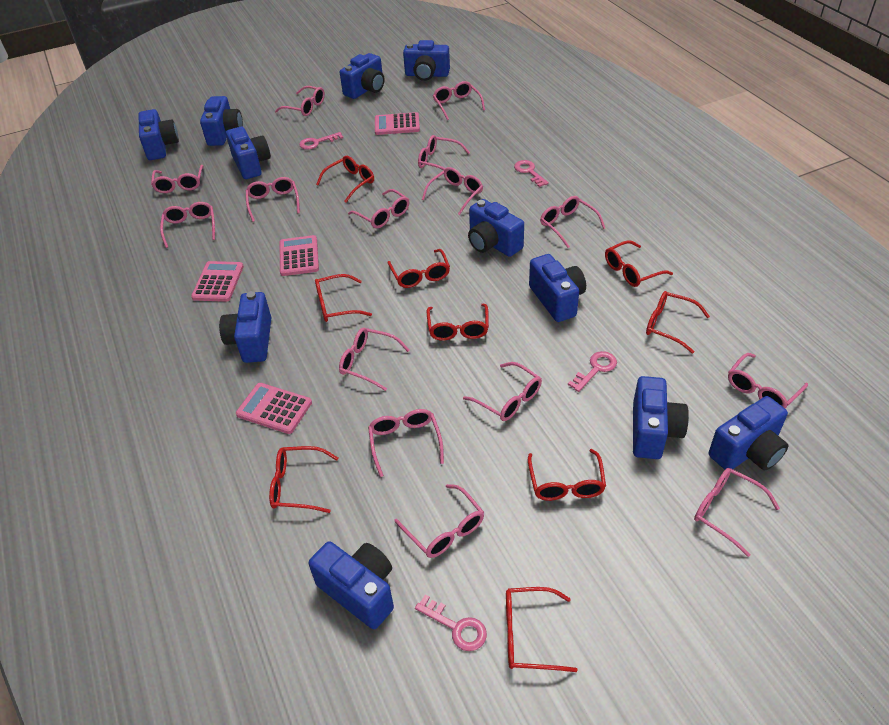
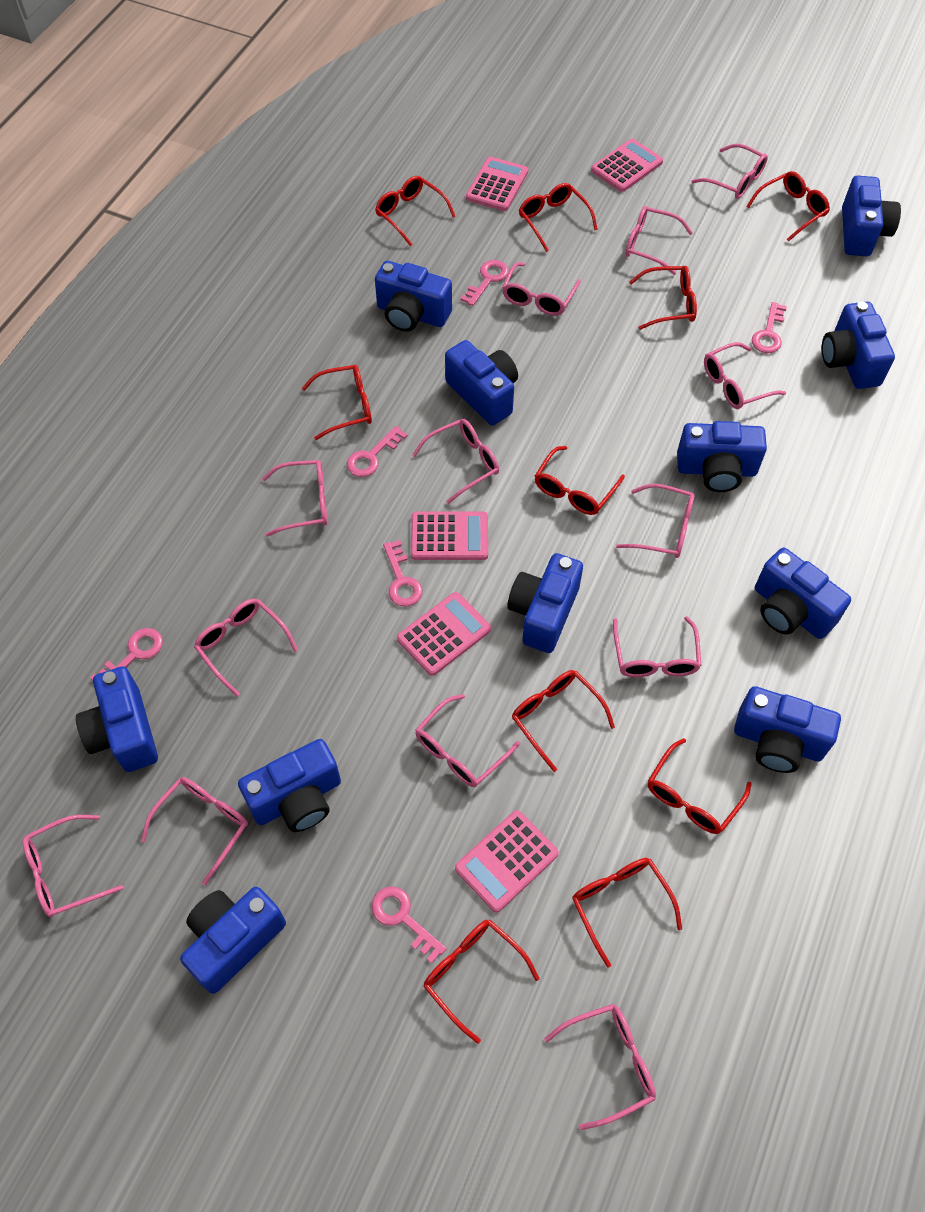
pink calculator: 4 -> 5
pink glasses: 15 -> 13
pink key: 4 -> 6
red glasses: 9 -> 10

